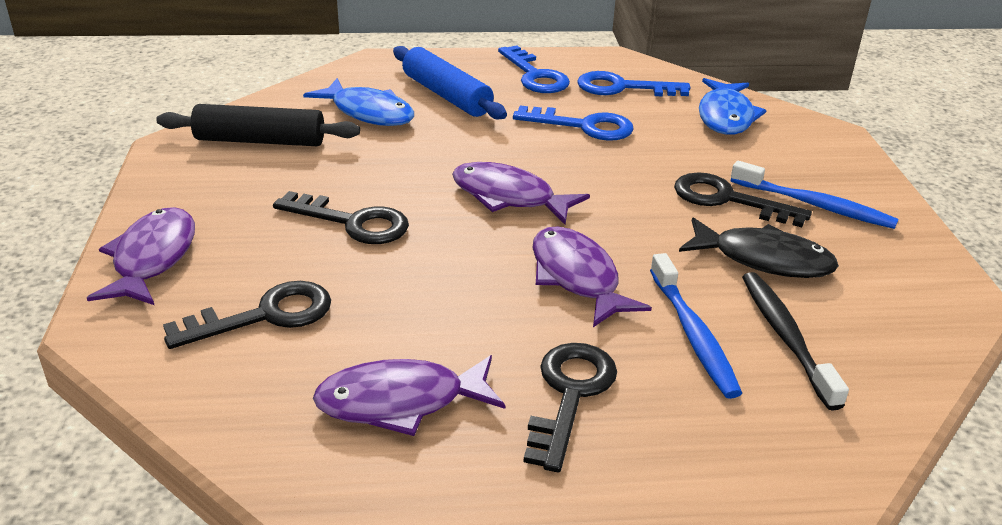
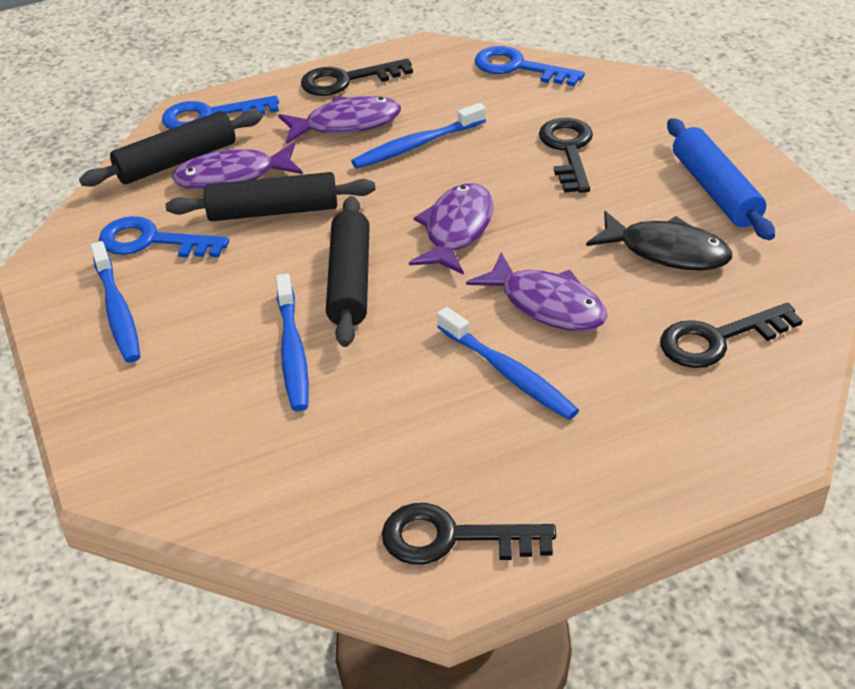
black rolling pin: 1 -> 3
black toothbrush: 1 -> 0
blue fish: 2 -> 0
blue toothbrush: 2 -> 4

